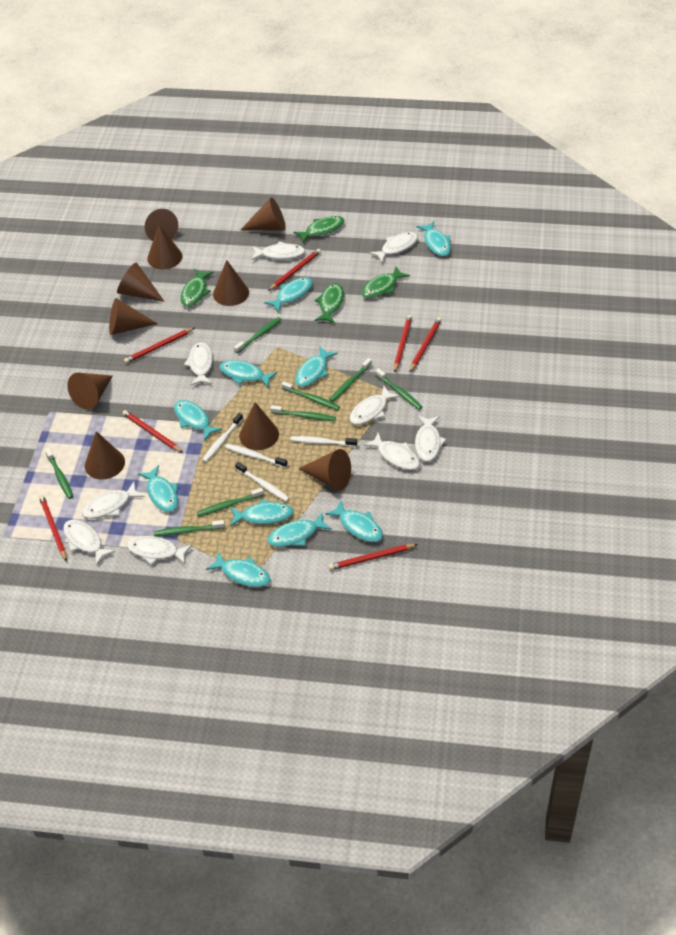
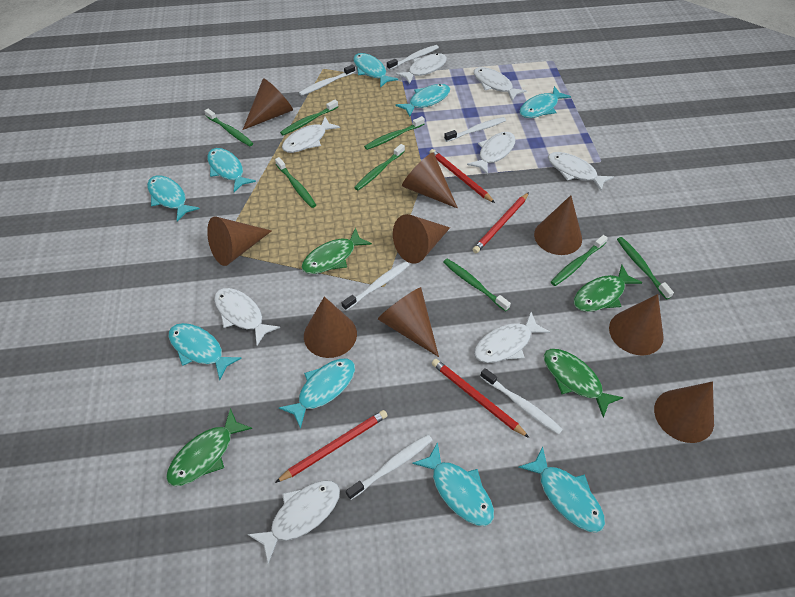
brown cone: 10 -> 9
red pencil: 7 -> 4
turquoise fish: 10 -> 9
white fish: 9 -> 8
white toothbrush: 4 -> 6

